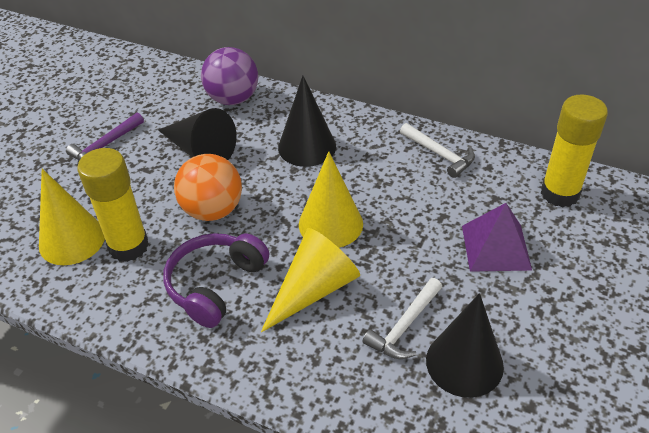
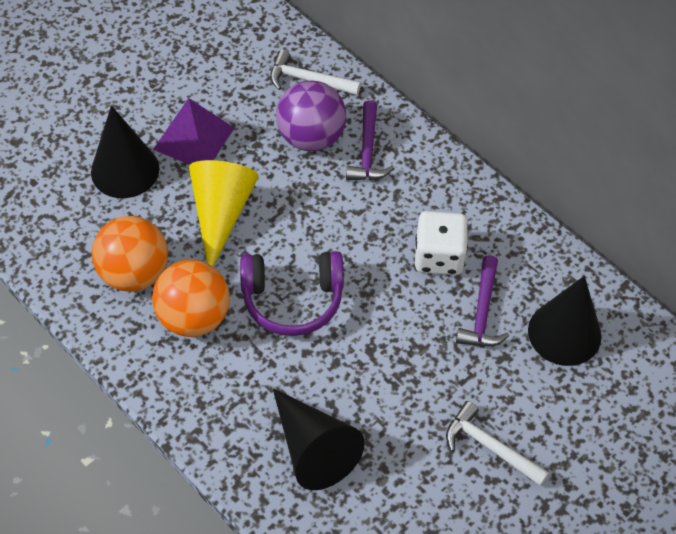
orange ball: 1 -> 2
purple hammer: 1 -> 2
white dice: 0 -> 1
yellow cone: 3 -> 1
yellow glue stick: 2 -> 0

